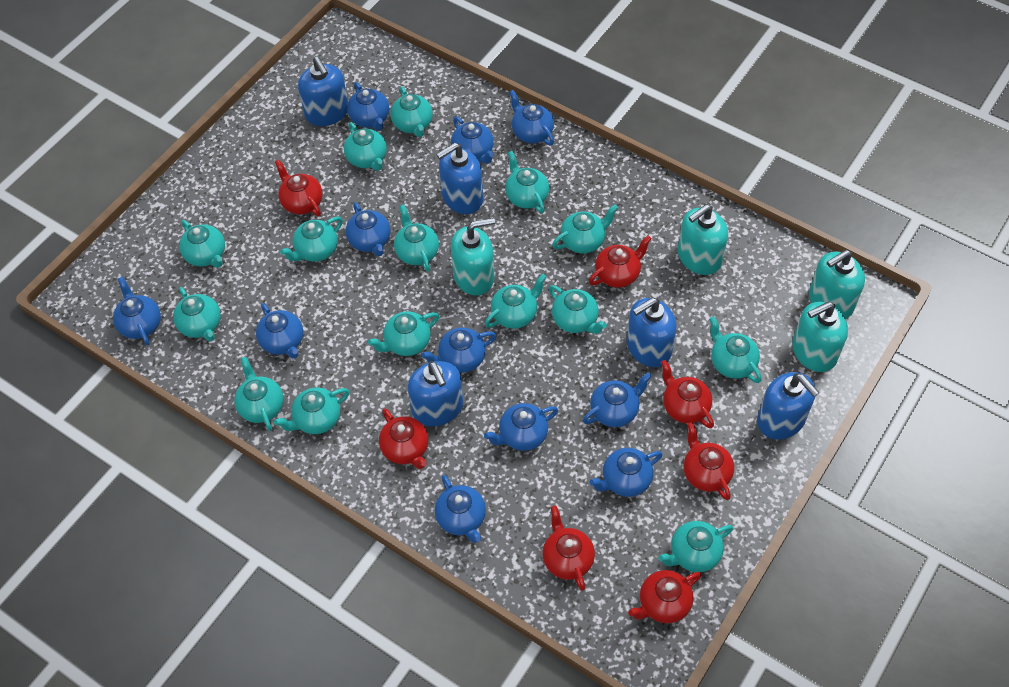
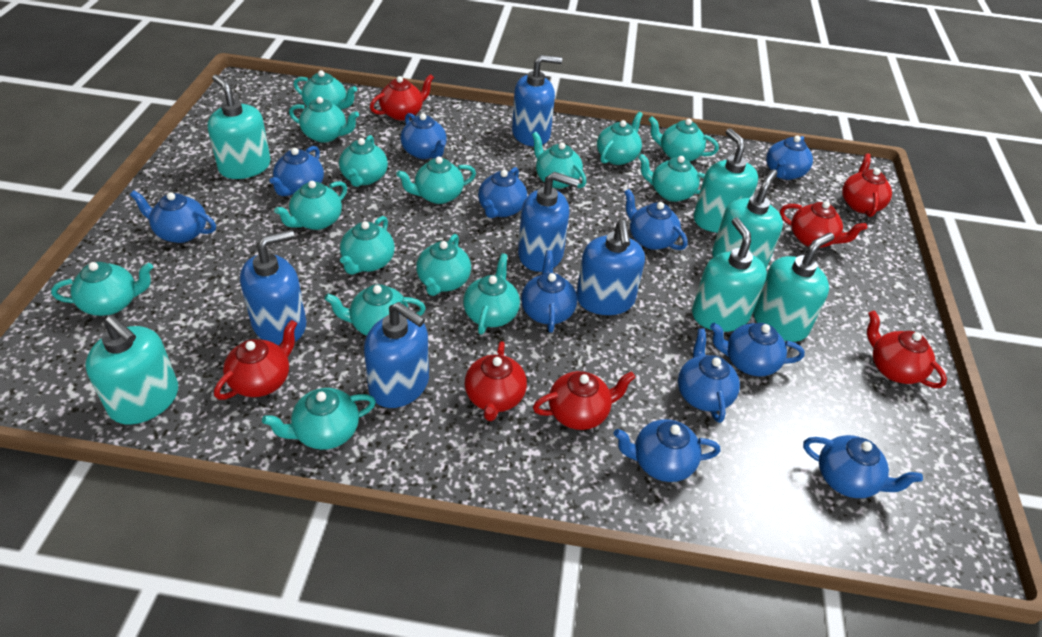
turquoise soap dispenser: 4 -> 6

